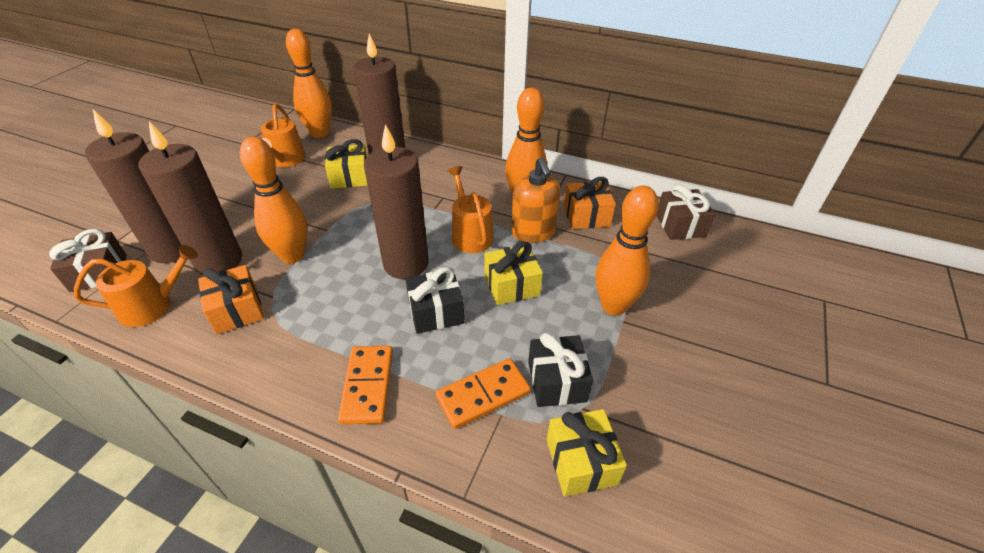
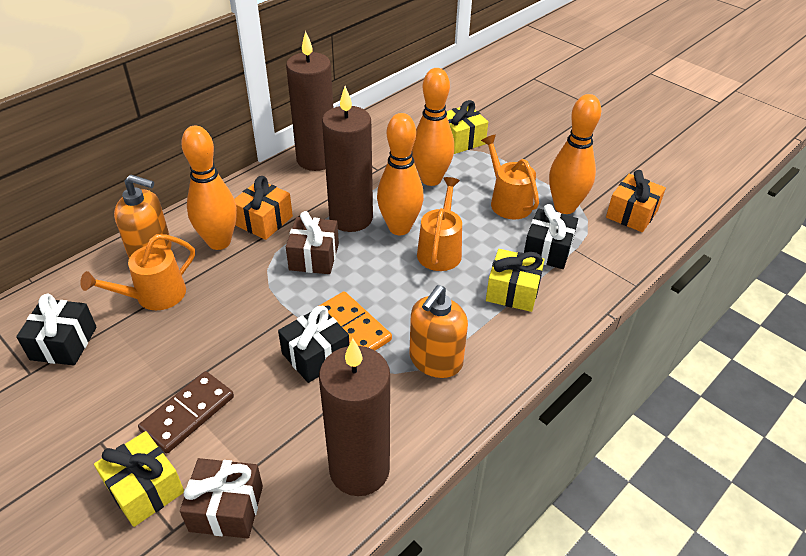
black gift: 2 -> 3
brown candle: 4 -> 3
brown domino: 0 -> 1
orange domino: 2 -> 1
orange soap dispenser: 1 -> 2

